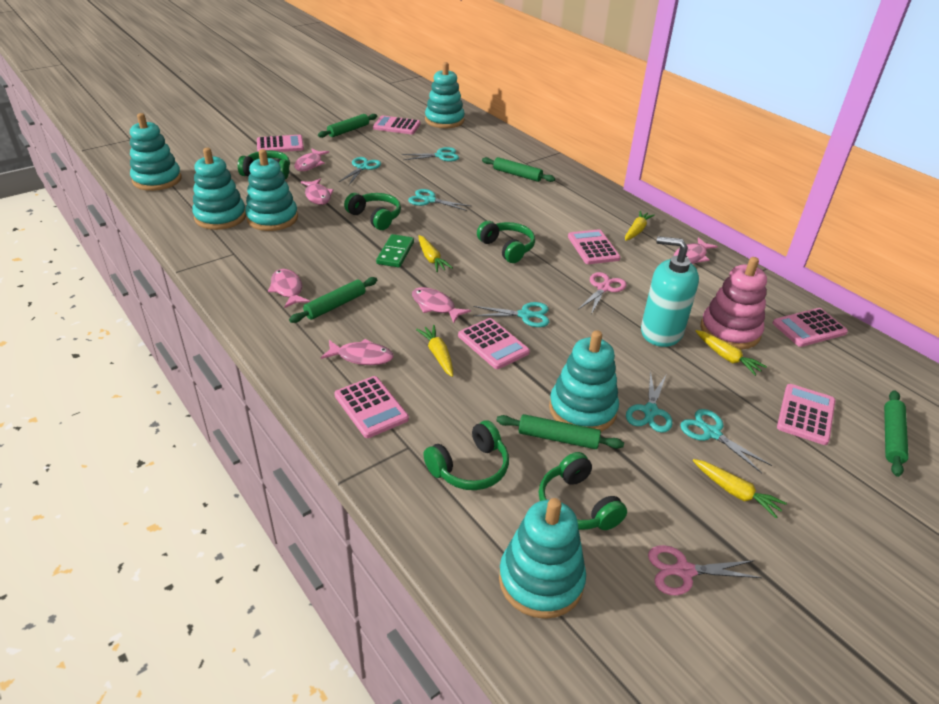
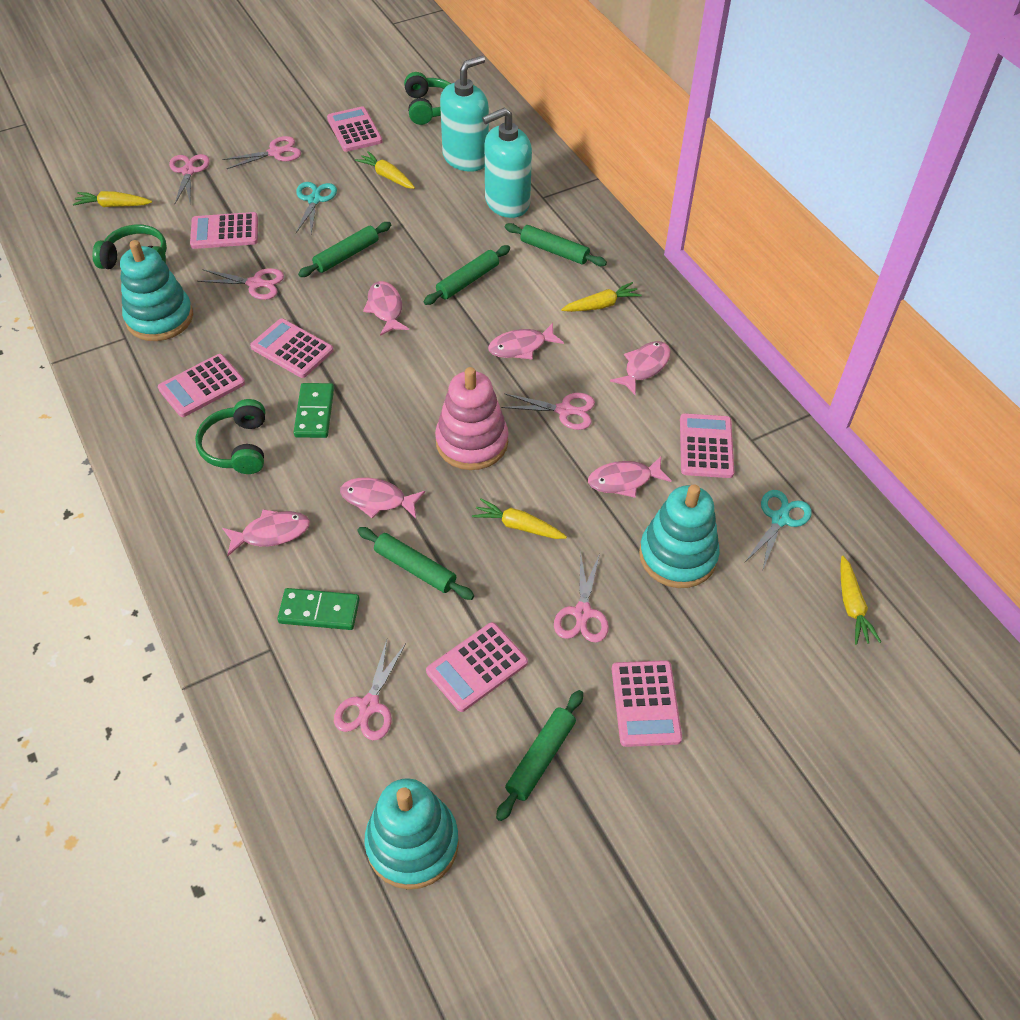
green domino: 1 -> 2
green headphones: 5 -> 3
pink scissors: 2 -> 6
turquoise scissors: 6 -> 2
turquoise soap dispenser: 1 -> 2
turquoise stacking toy: 6 -> 3

